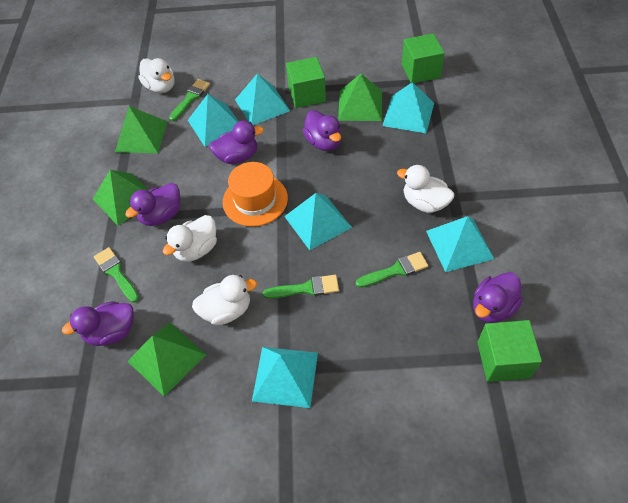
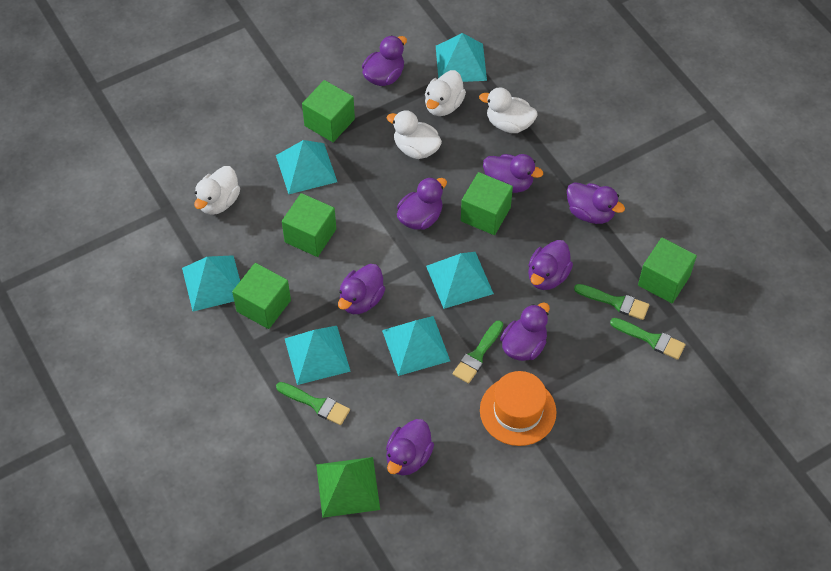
green cube: 3 -> 5
green pyramid: 4 -> 1
purple duck: 5 -> 8

